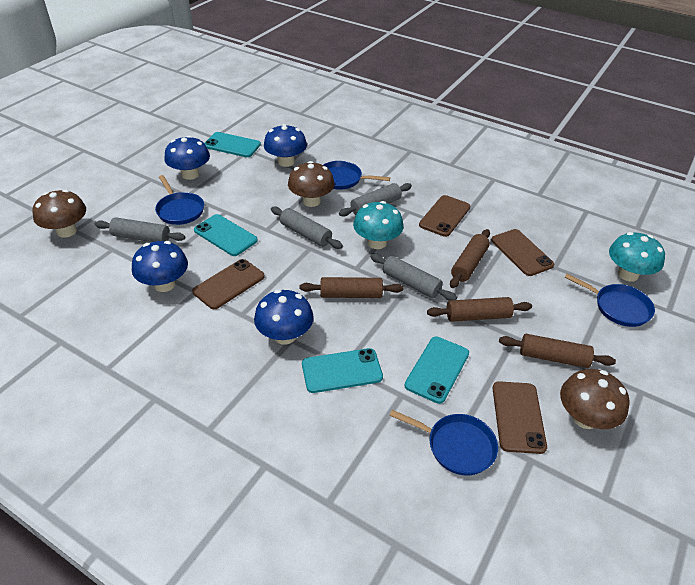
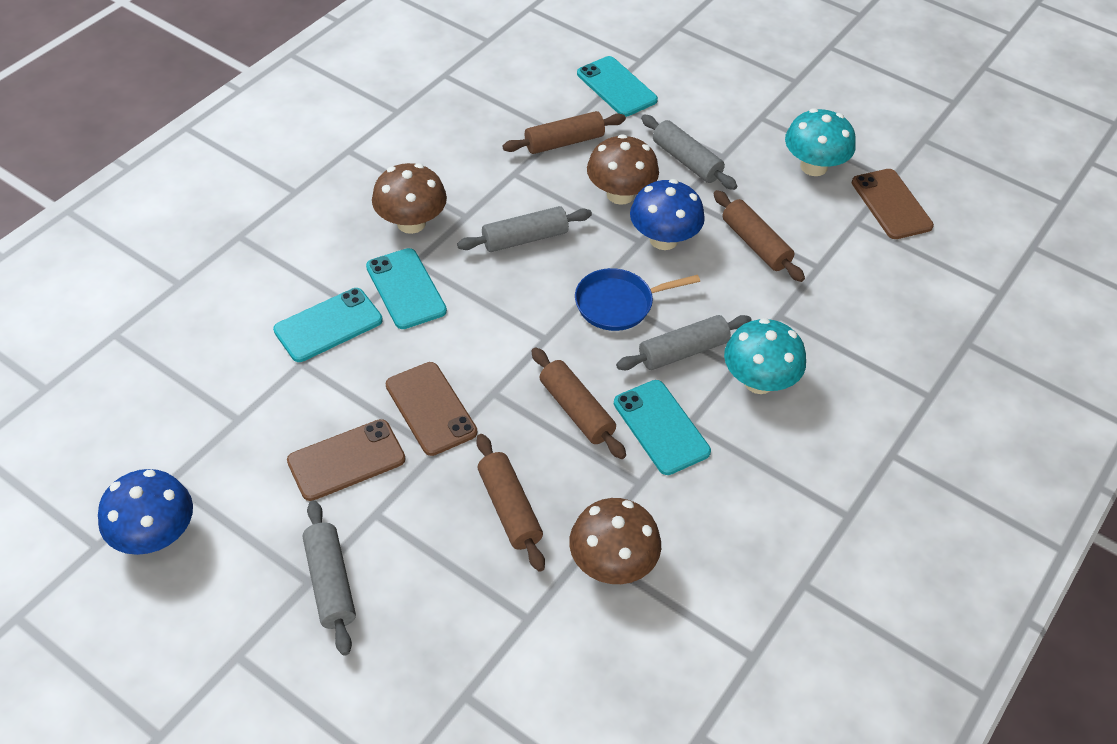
blue mushroom: 4 -> 2
blue pan: 4 -> 1
brown phone: 4 -> 3

